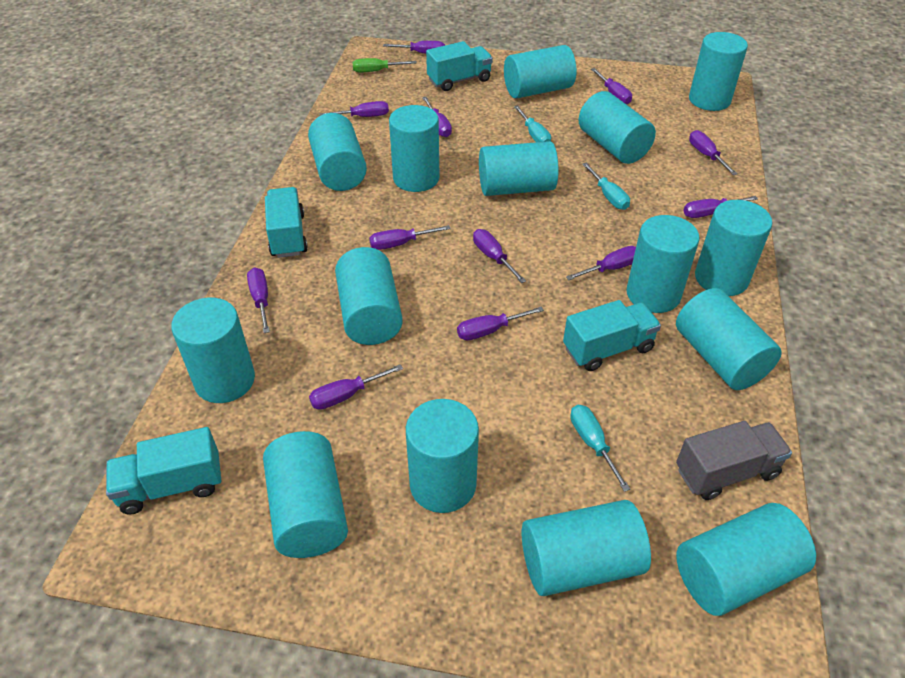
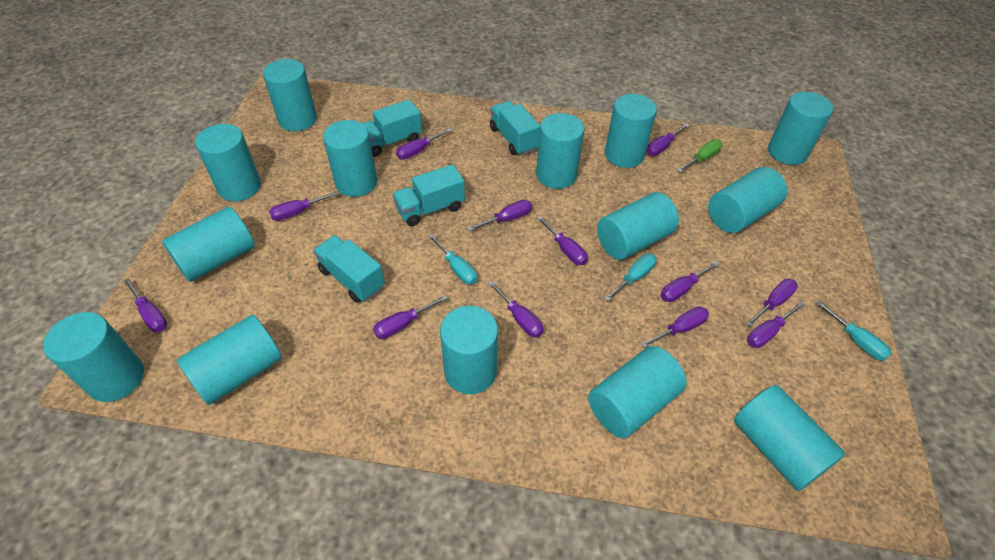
grey truck: 1 -> 0
turquoise cylinder: 15 -> 14

